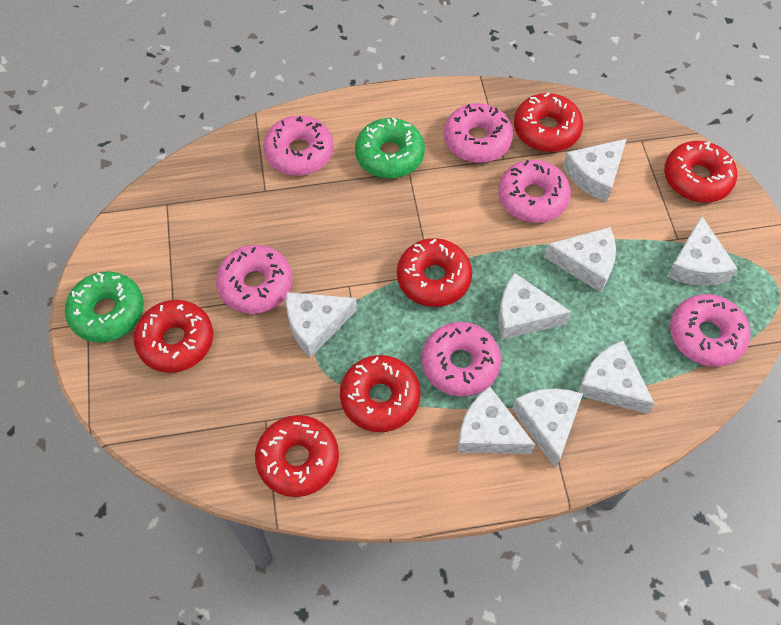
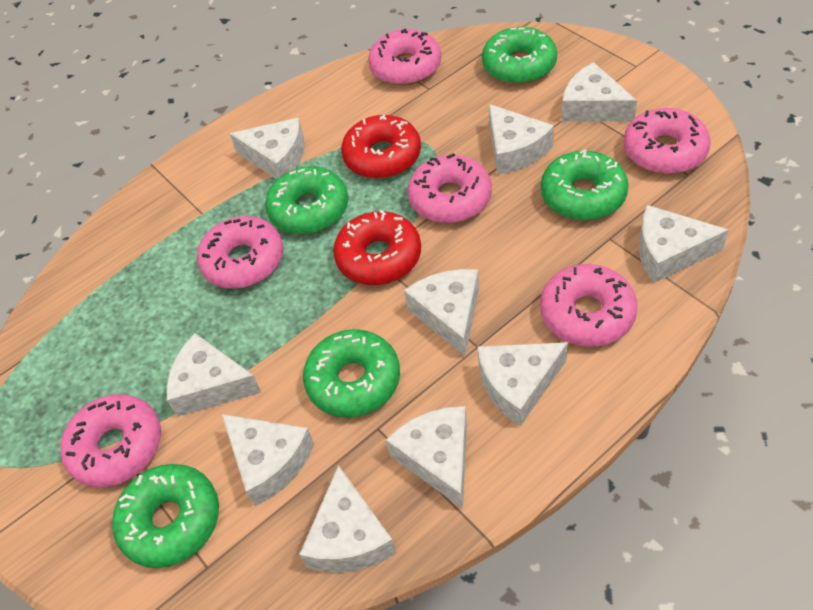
green donut: 2 -> 5
red donut: 6 -> 2
white cheese: 8 -> 10

